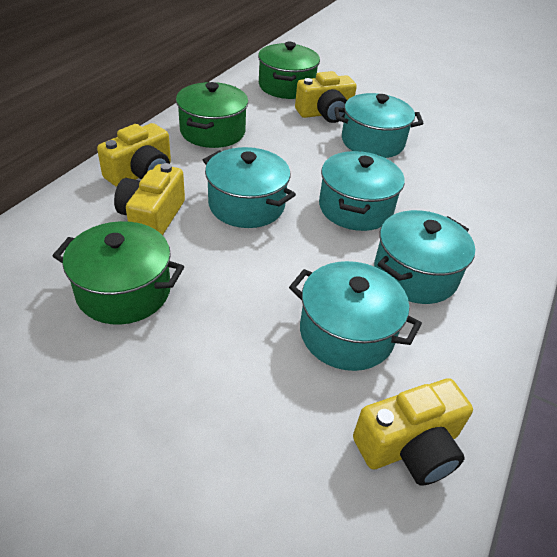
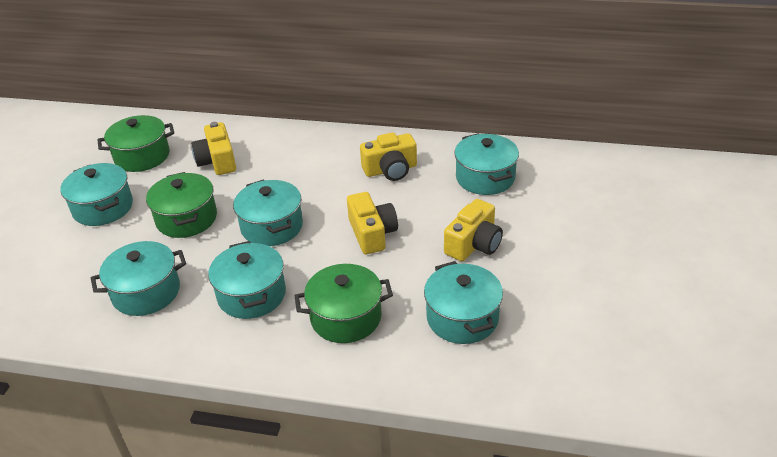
turquoise pot: 5 -> 6

